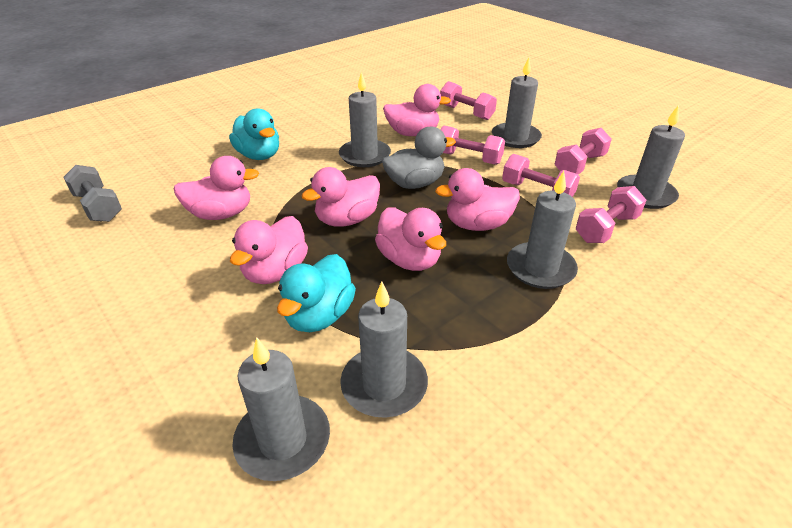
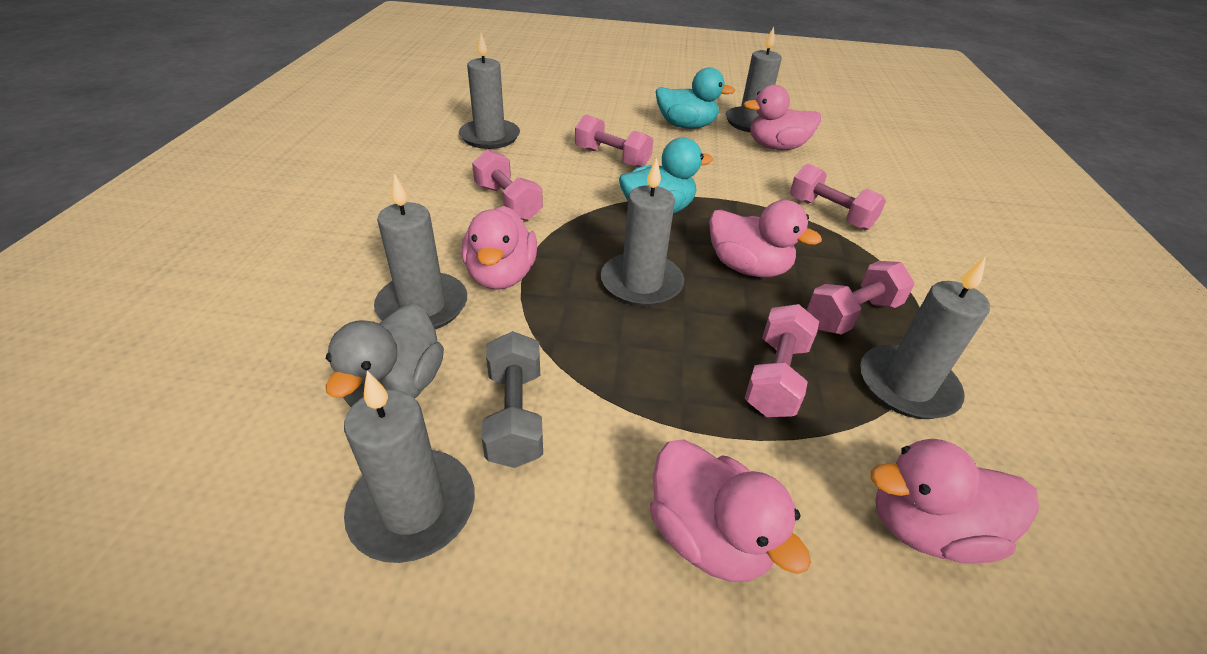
pink duck: 6 -> 5

